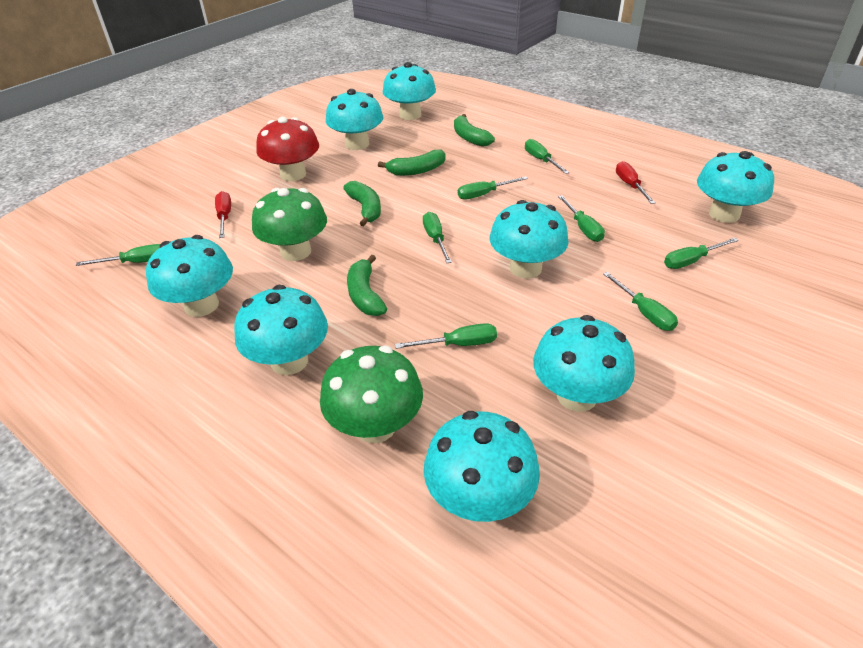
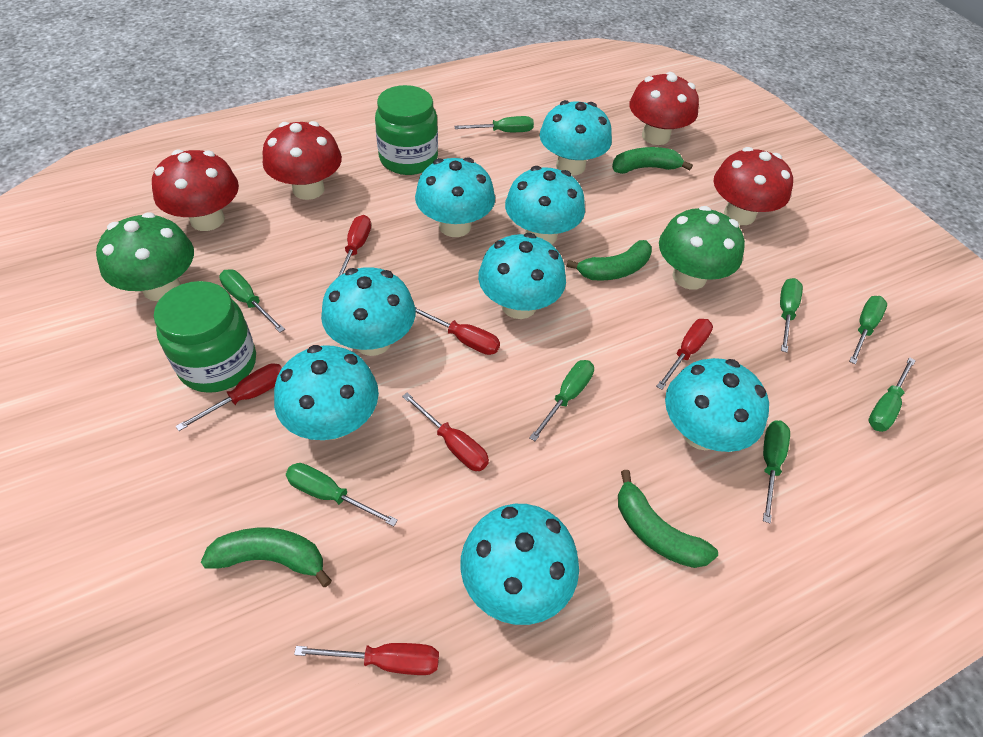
green jar: 0 -> 2
red mushroom: 1 -> 4
red screwdriver: 2 -> 6

